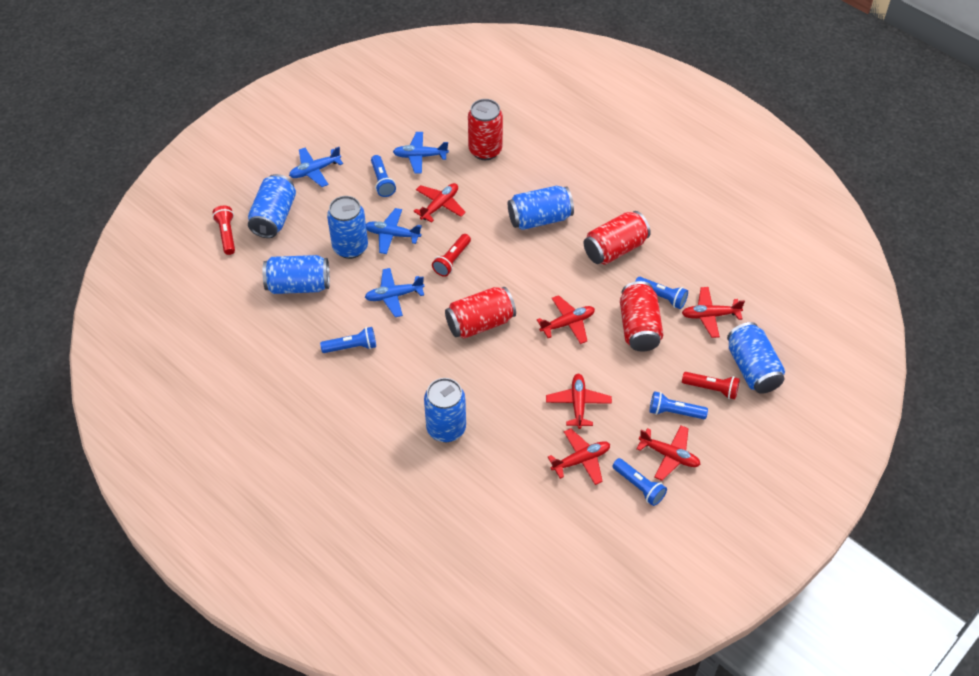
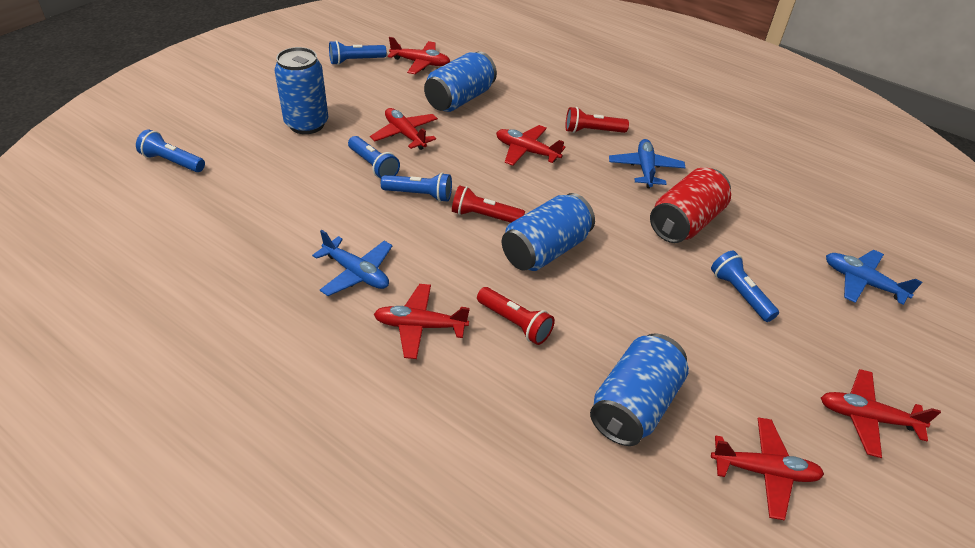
blue can: 6 -> 4
blue plane: 4 -> 3
red can: 4 -> 1

